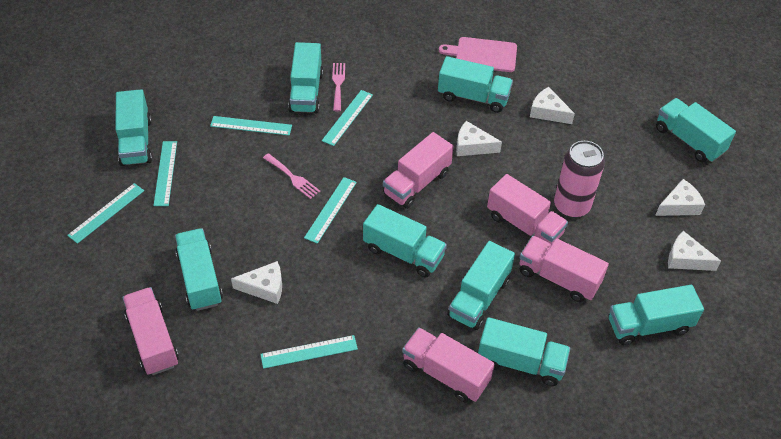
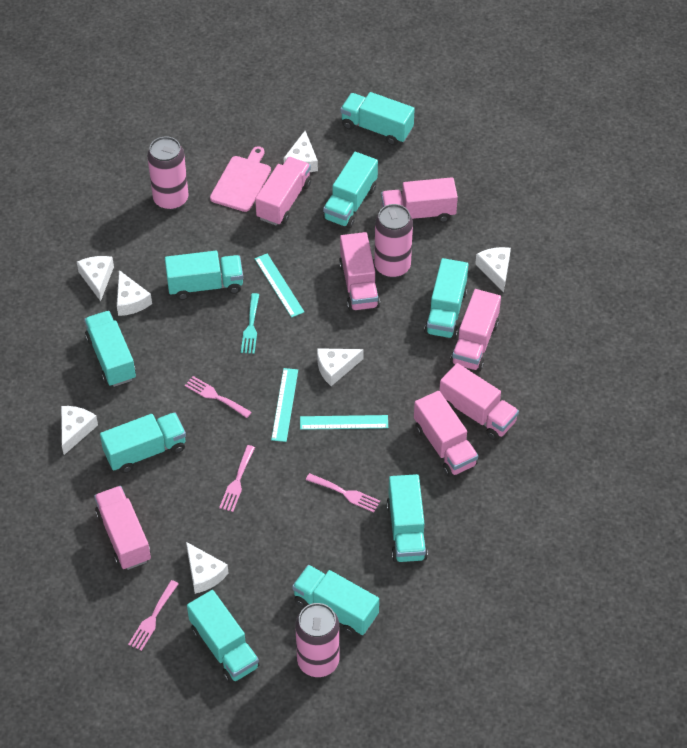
pink can: 1 -> 3
pink fork: 2 -> 4
pink truck: 5 -> 7
turquoise fork: 0 -> 1
turquoise ruler: 6 -> 3
white cheese: 5 -> 7

